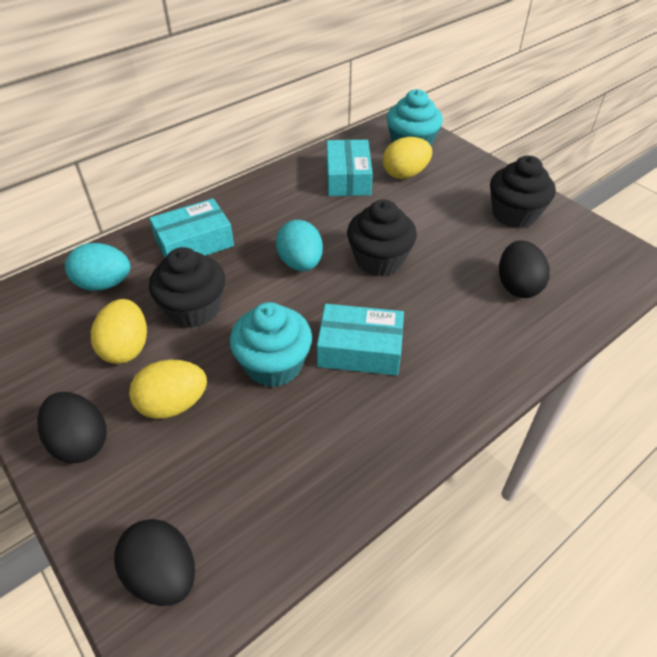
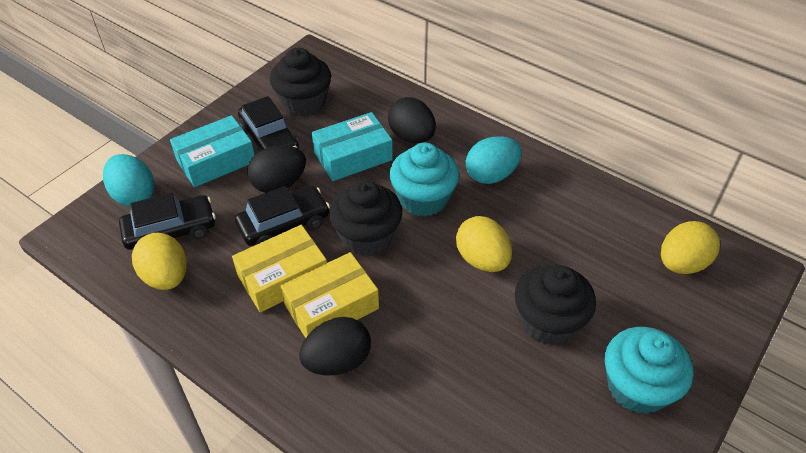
black car: 0 -> 3
turquoise box: 3 -> 2
yellow box: 0 -> 2

